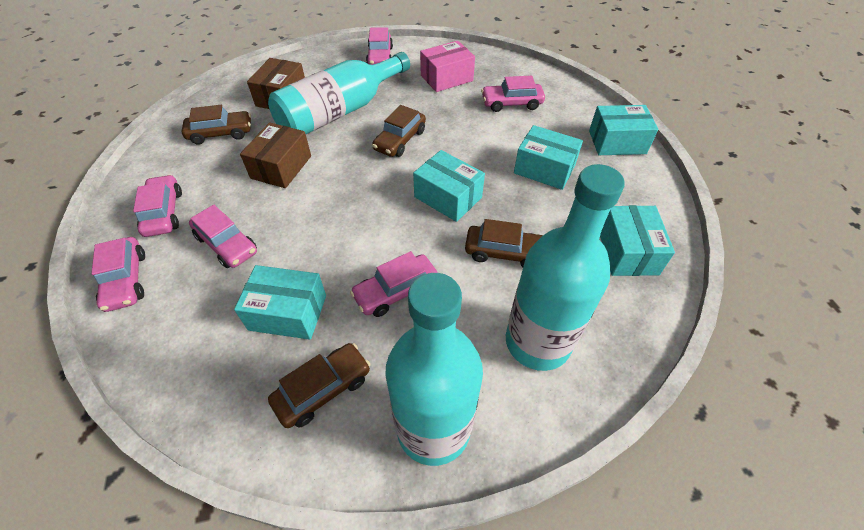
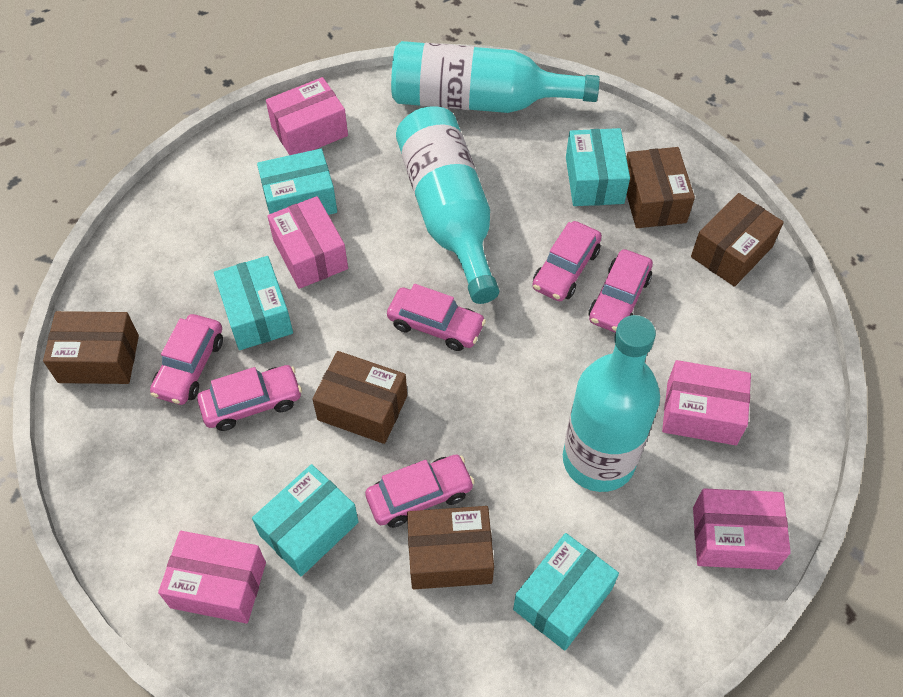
brown box: 2 -> 5
brown car: 4 -> 0
pink box: 1 -> 5

